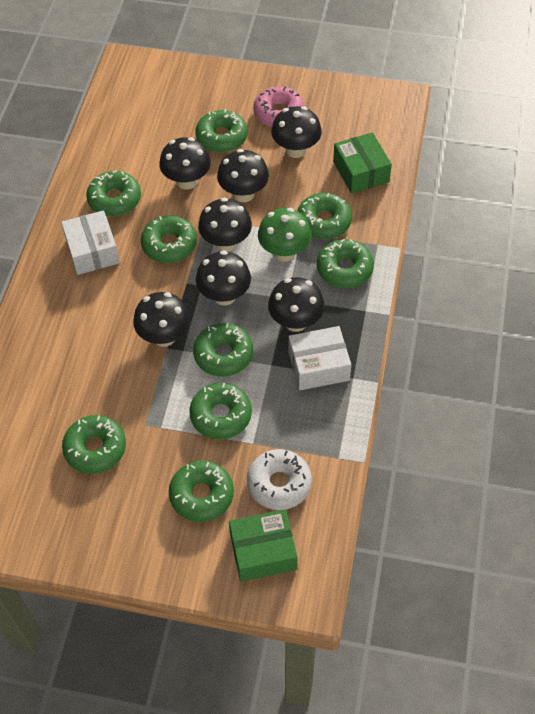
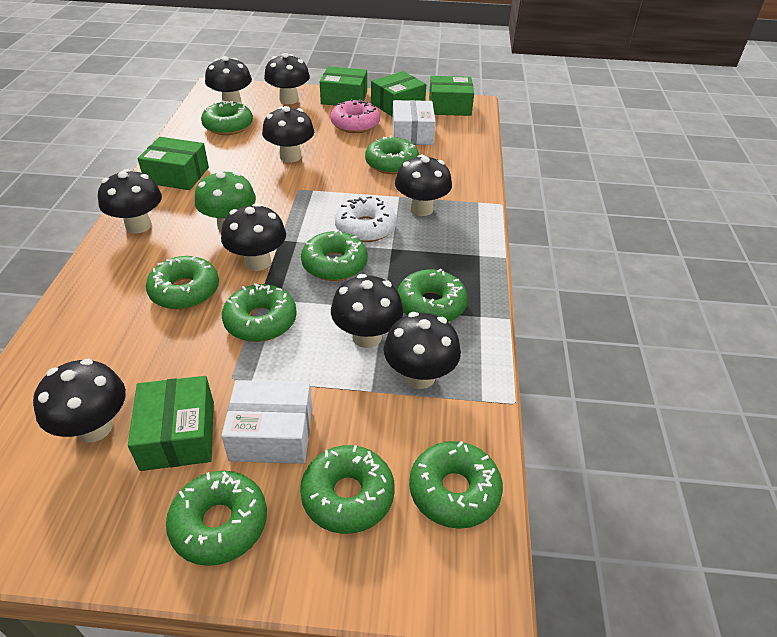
black mushroom: 7 -> 9
green box: 2 -> 5

